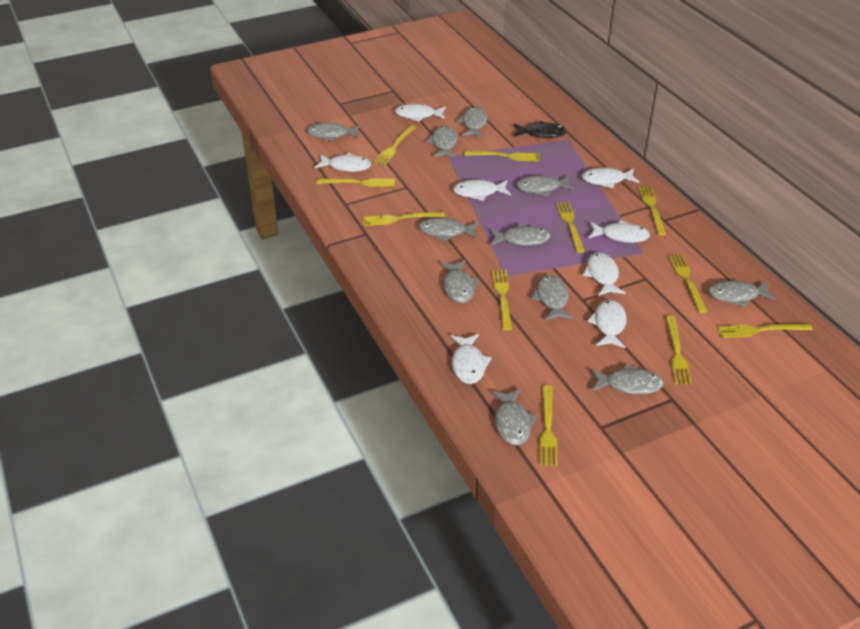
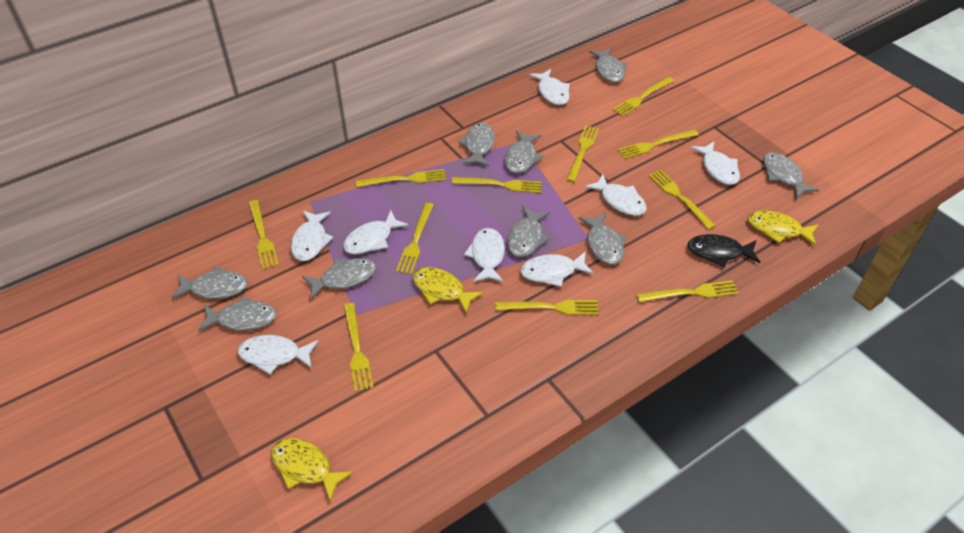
grey fish: 11 -> 9
yellow fish: 0 -> 3

